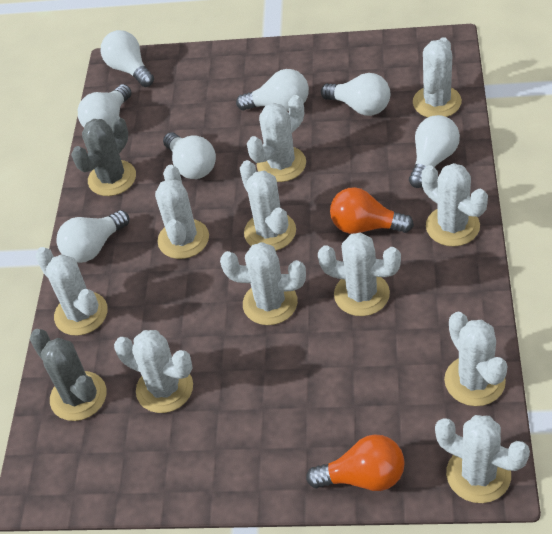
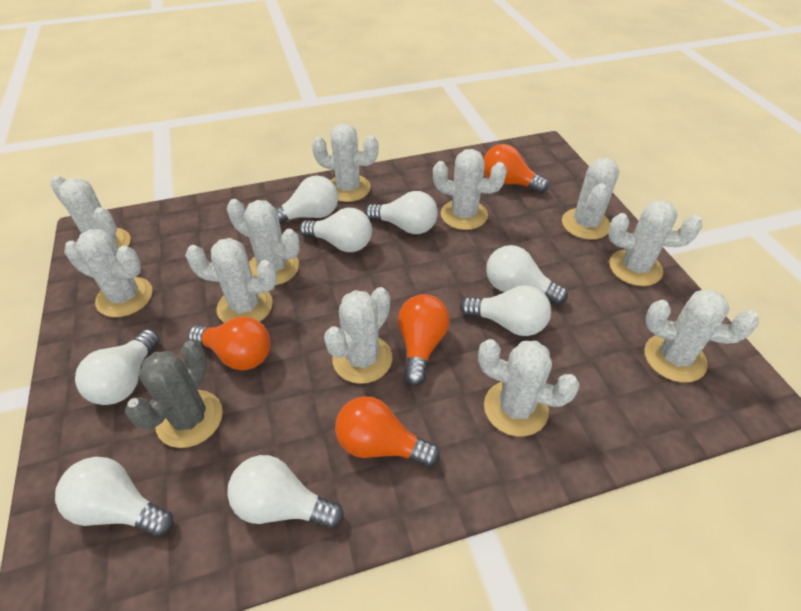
grey cactus: 2 -> 1
orange light bulb: 2 -> 4
white light bulb: 7 -> 8

